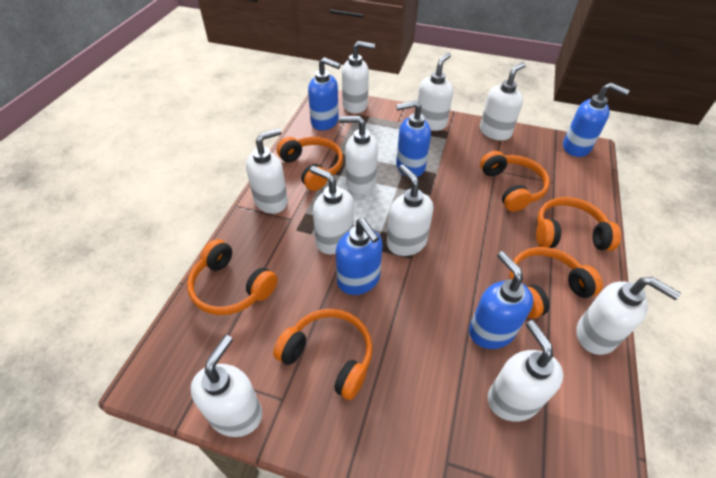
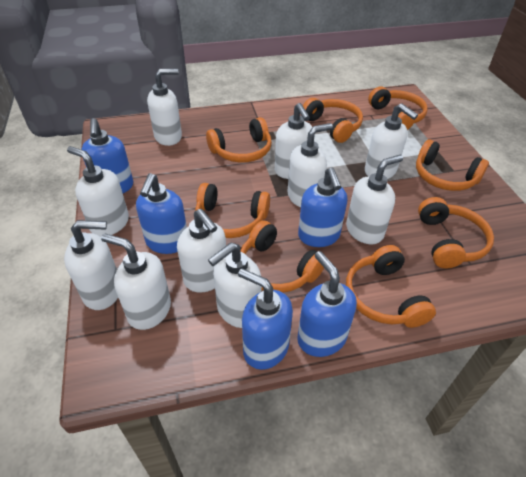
orange headphones: 6 -> 8

